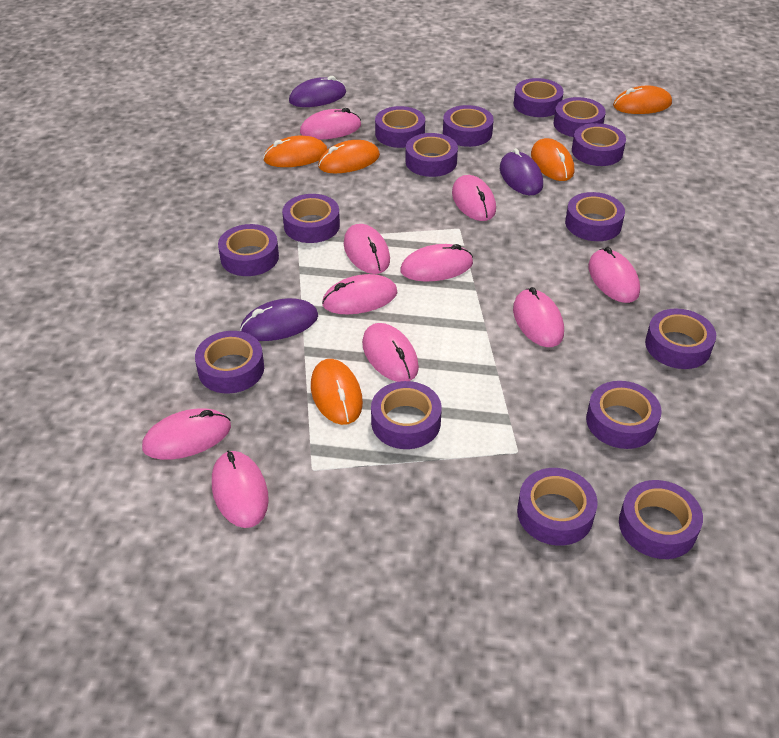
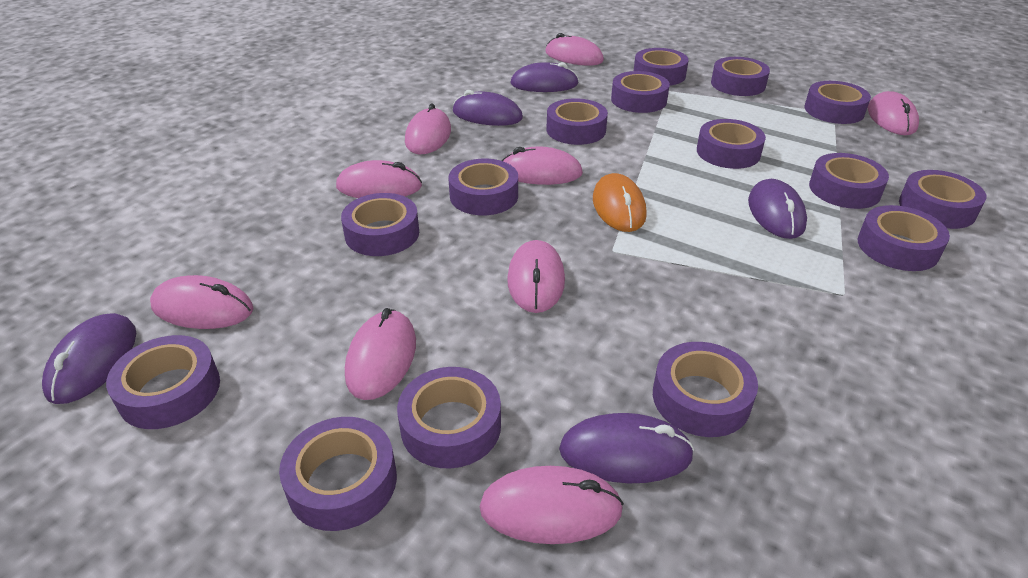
orange mouse: 5 -> 1
pink mouse: 10 -> 9
purple mouse: 3 -> 5

